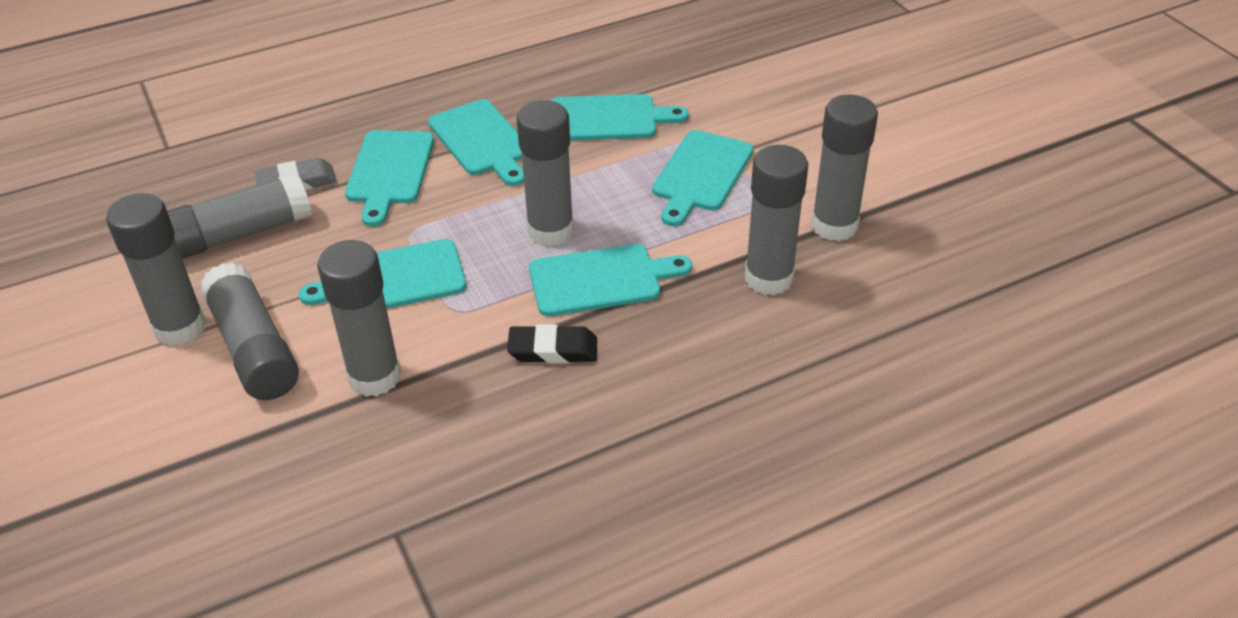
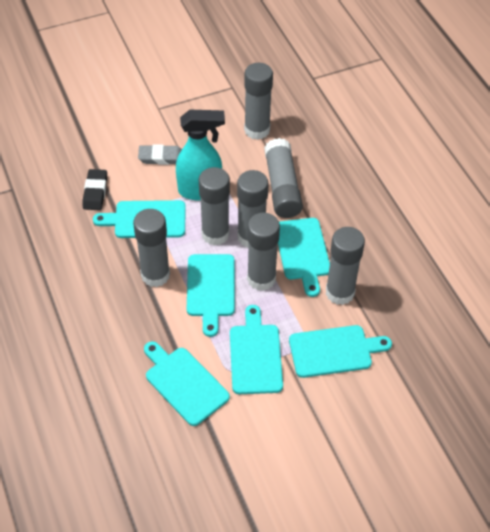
turquoise spray bottle: 0 -> 1

